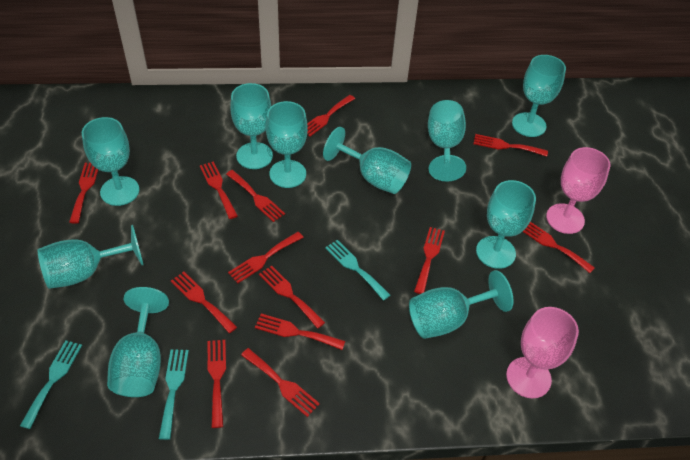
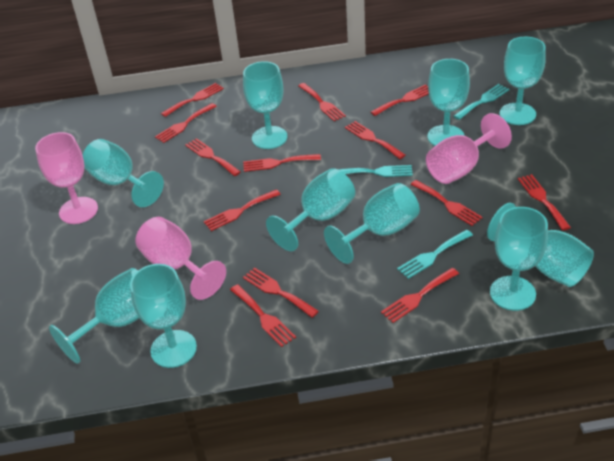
pink goblet: 2 -> 3

